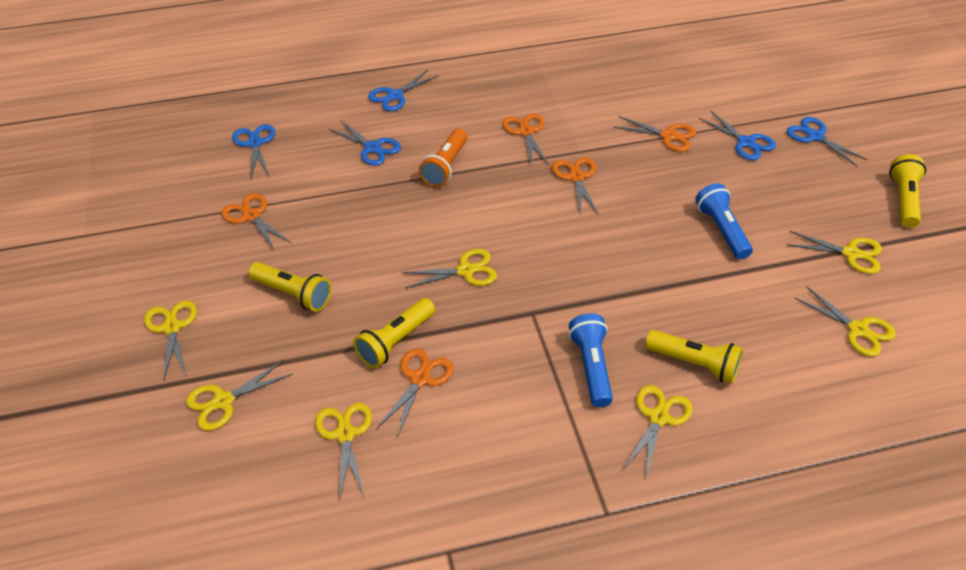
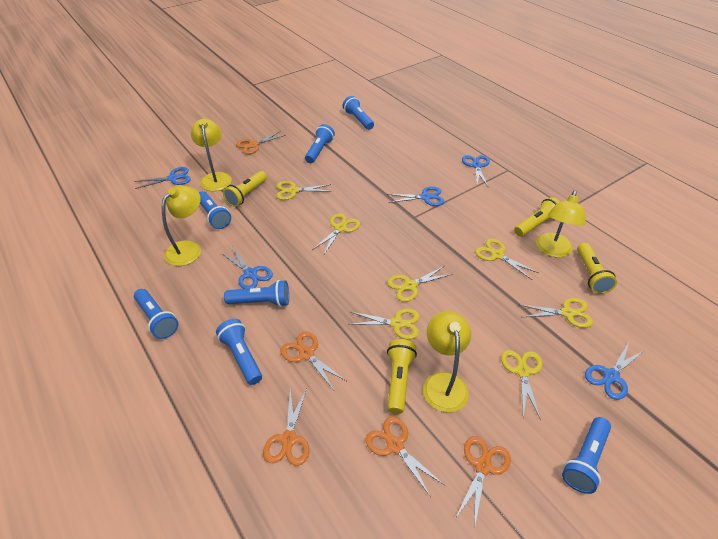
blue flashlight: 2 -> 7
orange flashlight: 1 -> 0
yellow lamp: 0 -> 4

